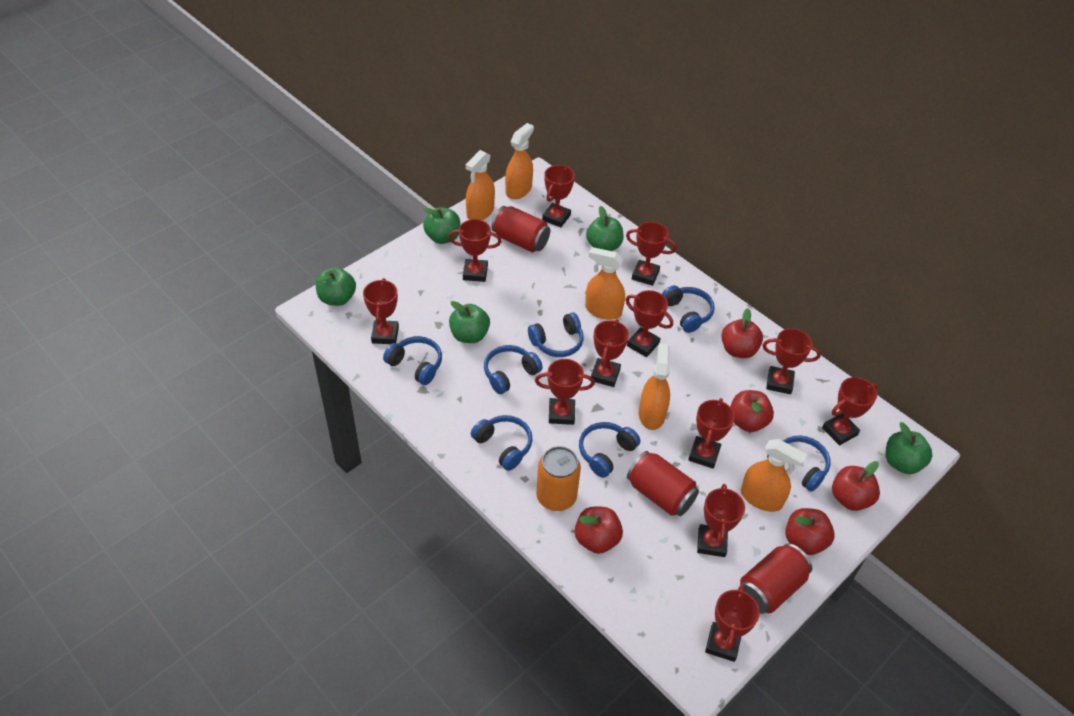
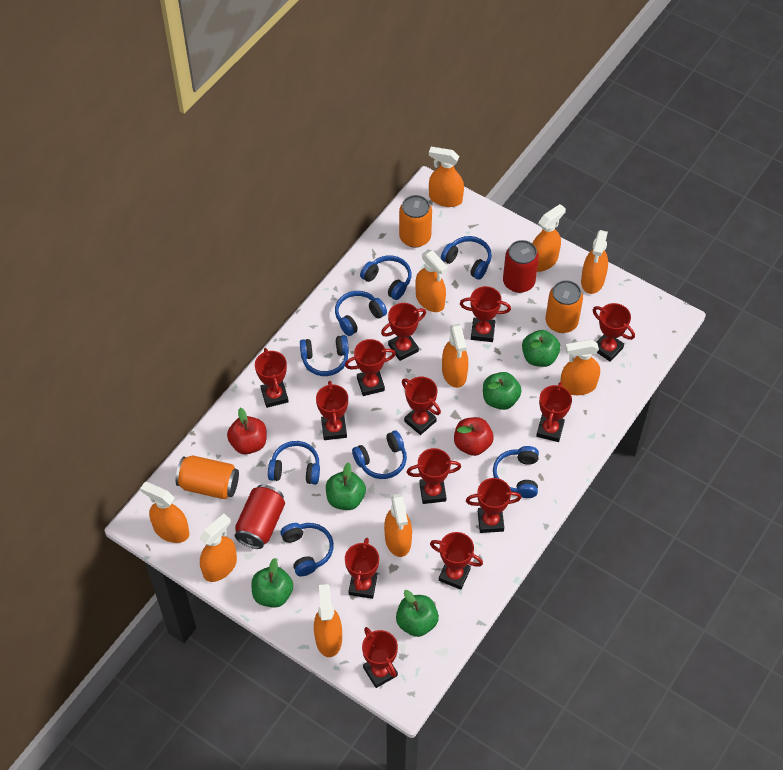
blue headphones: 7 -> 8
orange can: 1 -> 3
orange spray bottle: 5 -> 10
red apple: 5 -> 2
red can: 3 -> 2
red trophy: 12 -> 13

